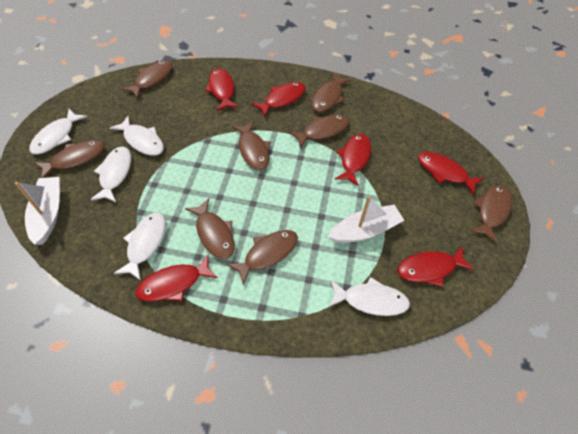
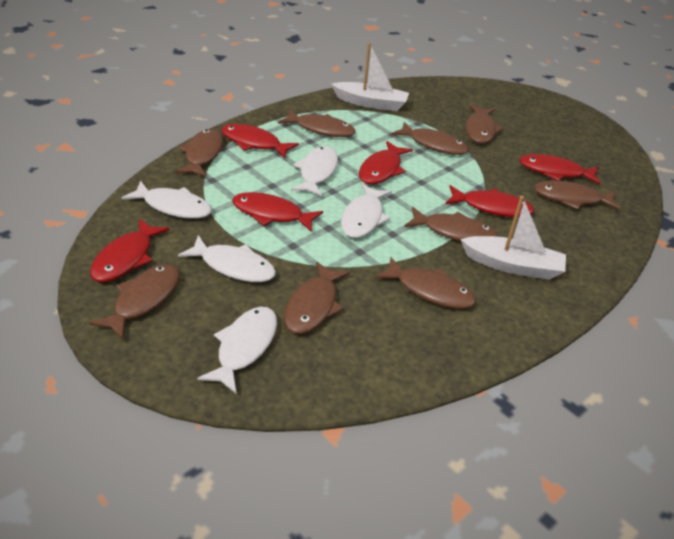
brown fish: 8 -> 9

